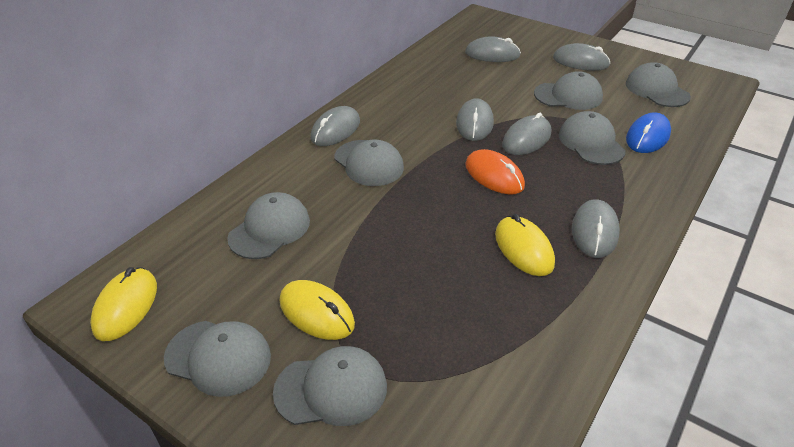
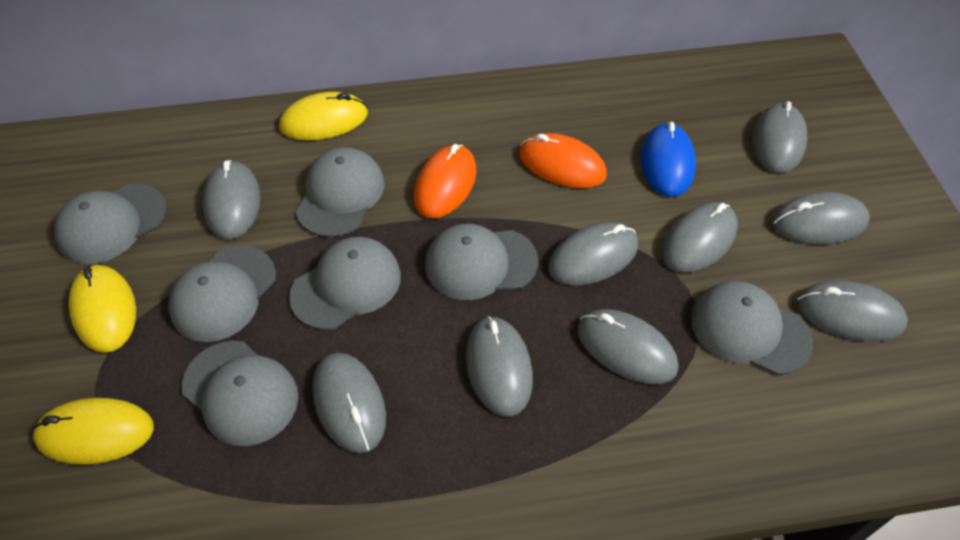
grey mouse: 6 -> 9
orange mouse: 1 -> 2

